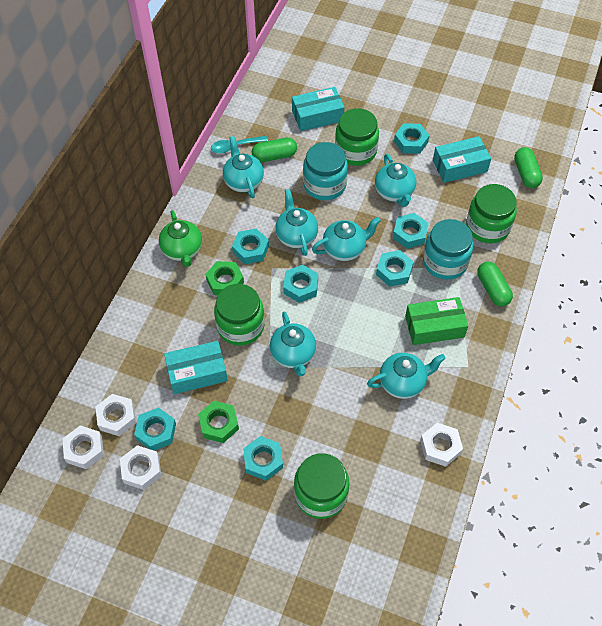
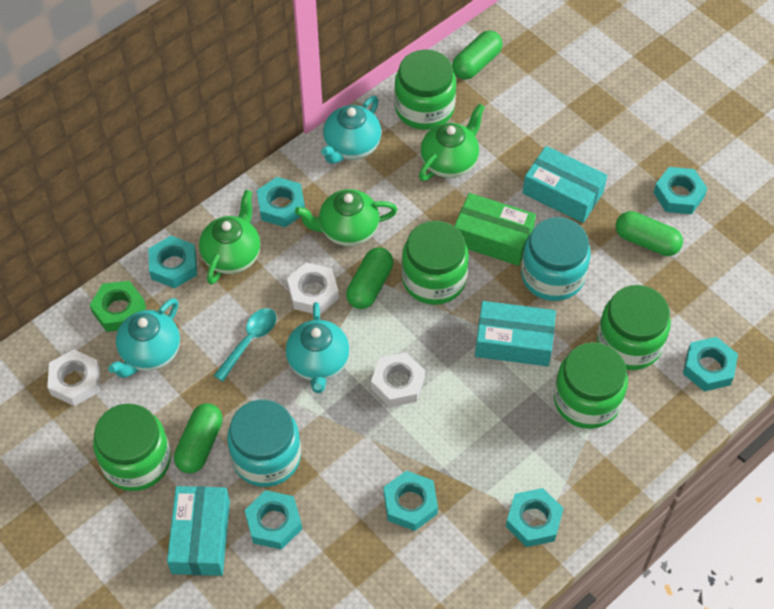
green capsule: 3 -> 4
green jar: 4 -> 5
green nut: 2 -> 1
green teapot: 1 -> 3
turquoise teapot: 6 -> 3
white nut: 4 -> 3

